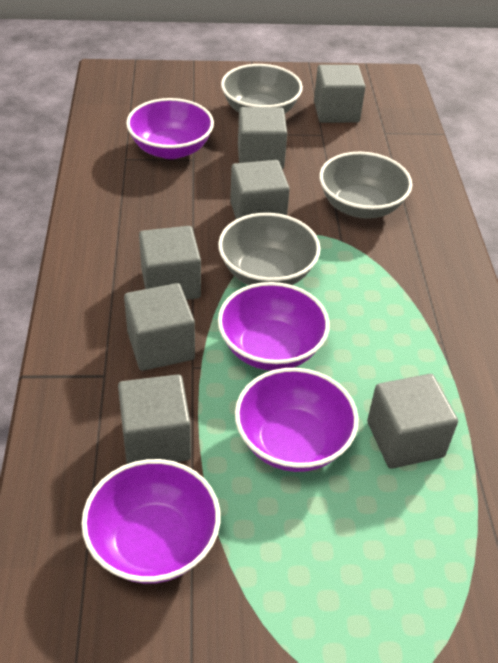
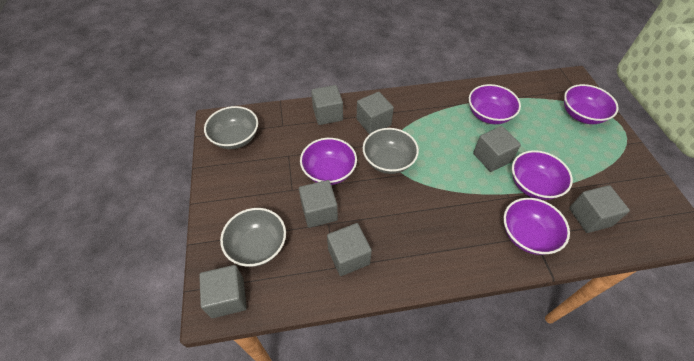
purple bowl: 4 -> 5

